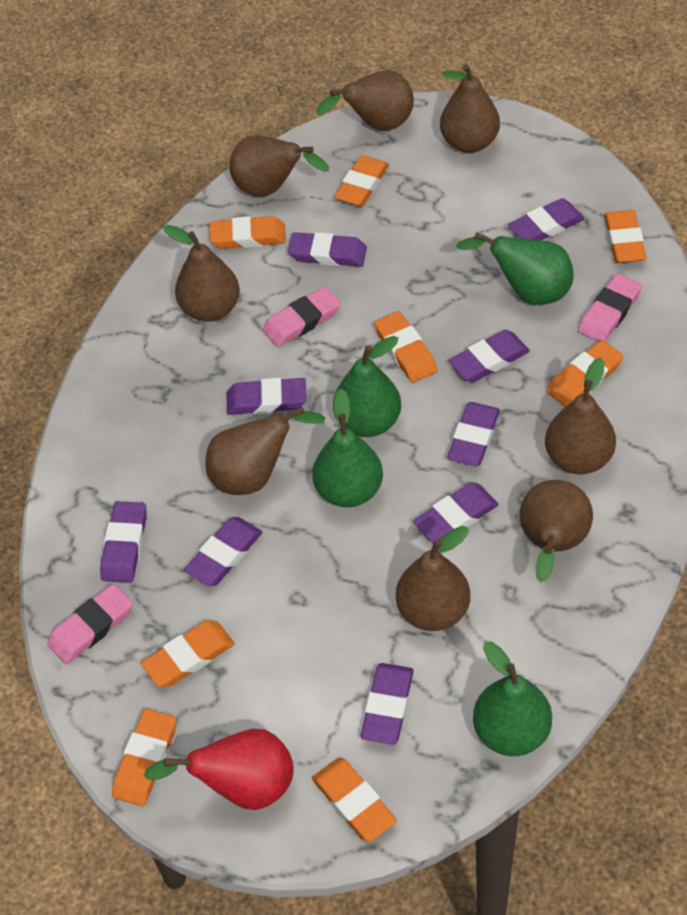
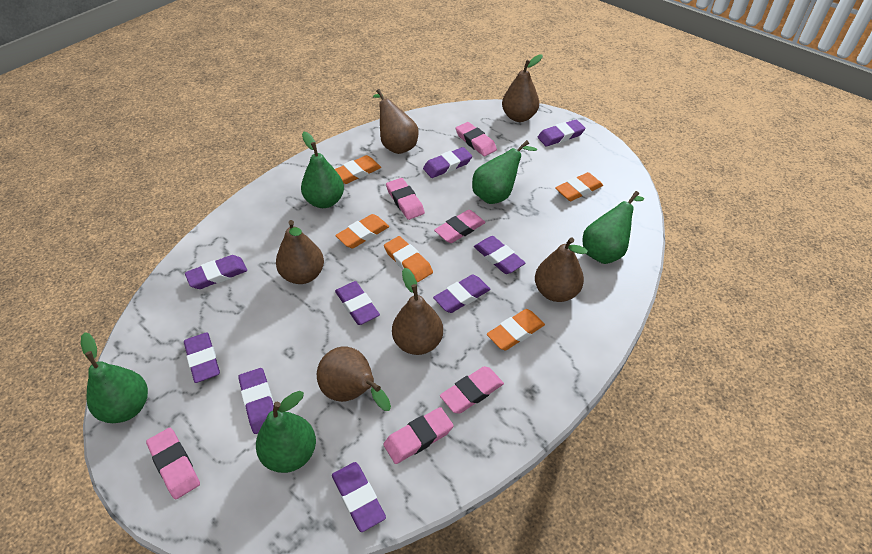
brown pear: 8 -> 6
green pear: 4 -> 5
orange eraser: 8 -> 5
pink eraser: 3 -> 6
red pear: 1 -> 0

